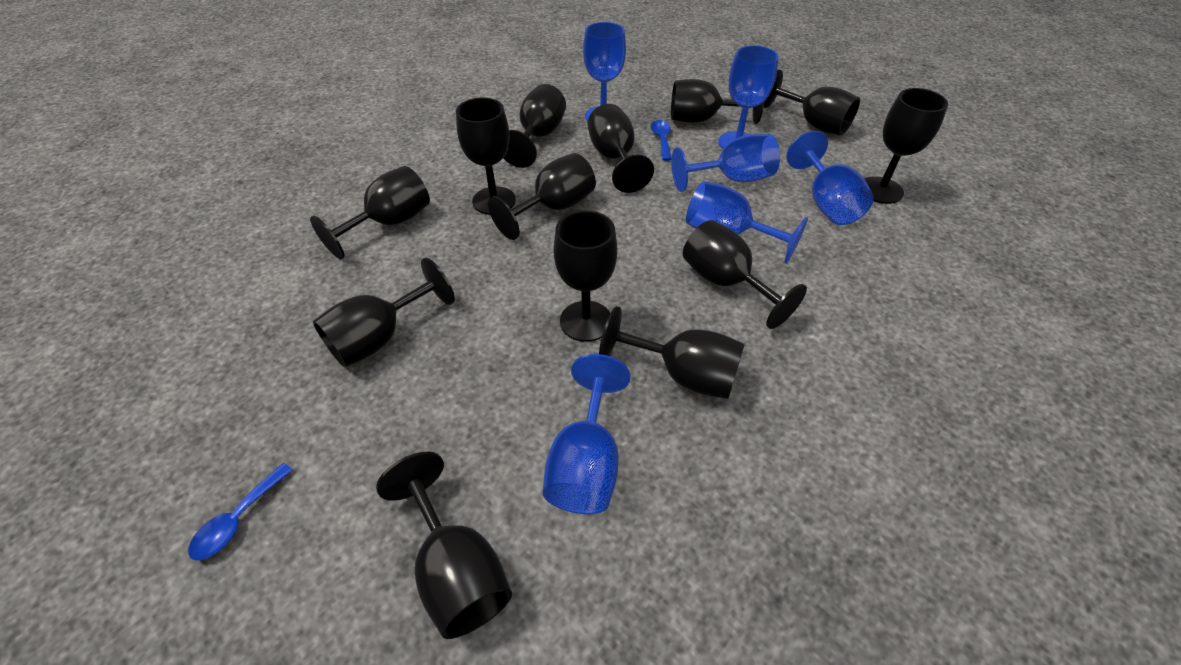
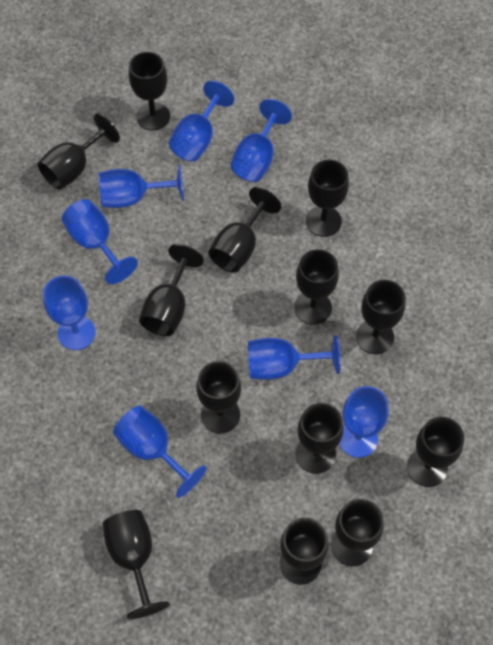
blue goblet: 6 -> 8
blue spoon: 2 -> 0

